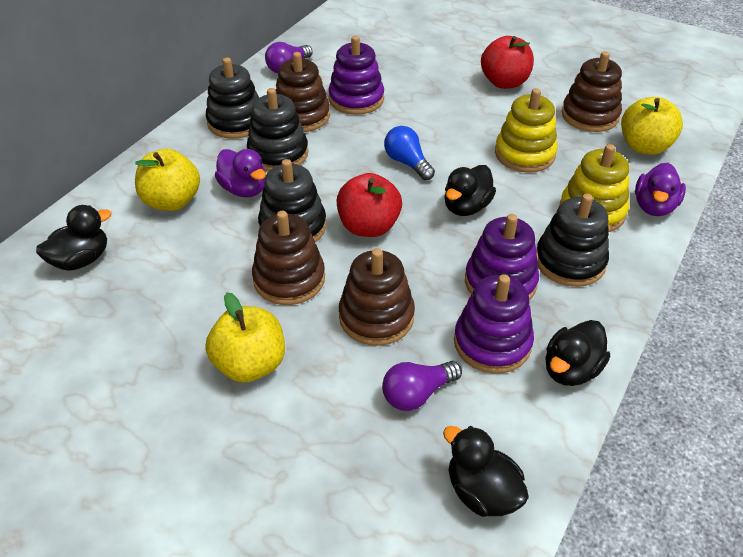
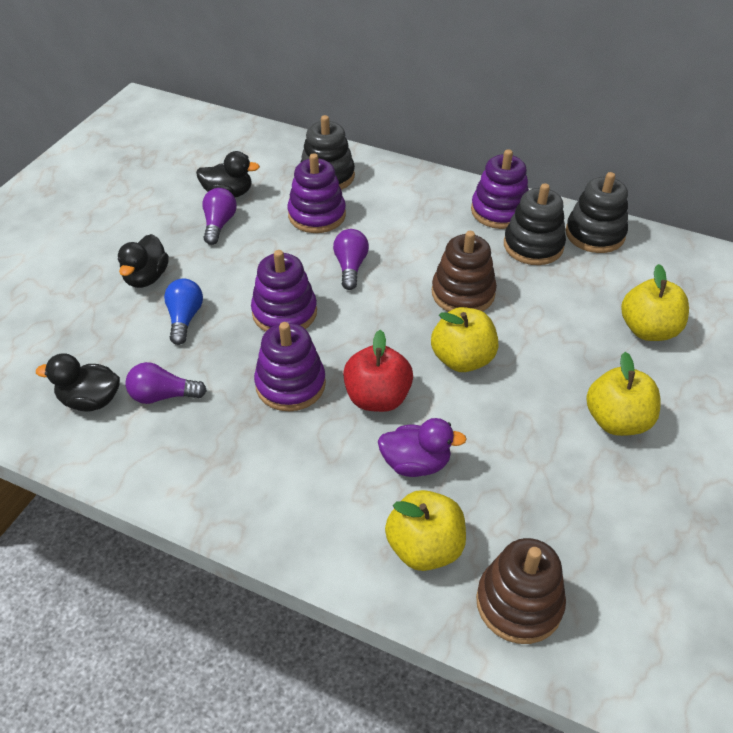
black duck: 4 -> 3
black stacking toy: 4 -> 3
brown stacking toy: 4 -> 2
purple duck: 2 -> 1
purple light bulb: 2 -> 3
purple stacking toy: 3 -> 4
red apple: 2 -> 1
yellow apple: 3 -> 4
yellow stacking toy: 2 -> 0

